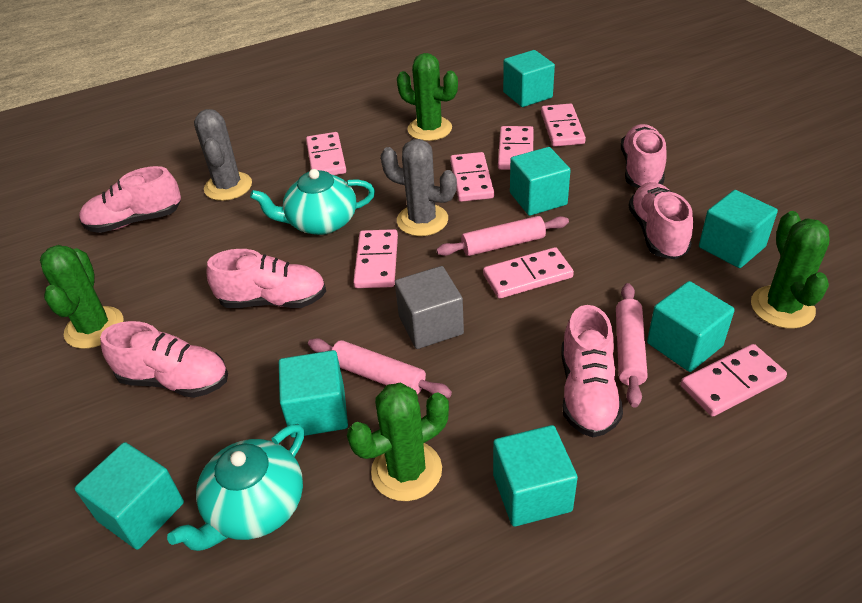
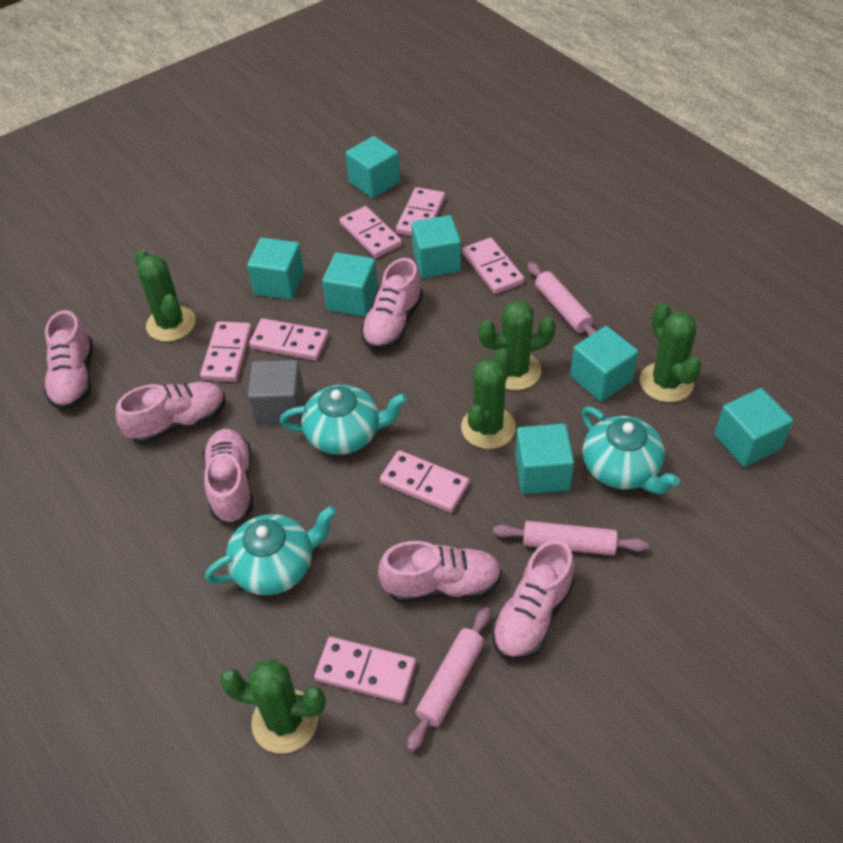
green cactus: 4 -> 5
grey cactus: 2 -> 0
turquoise teapot: 2 -> 3

